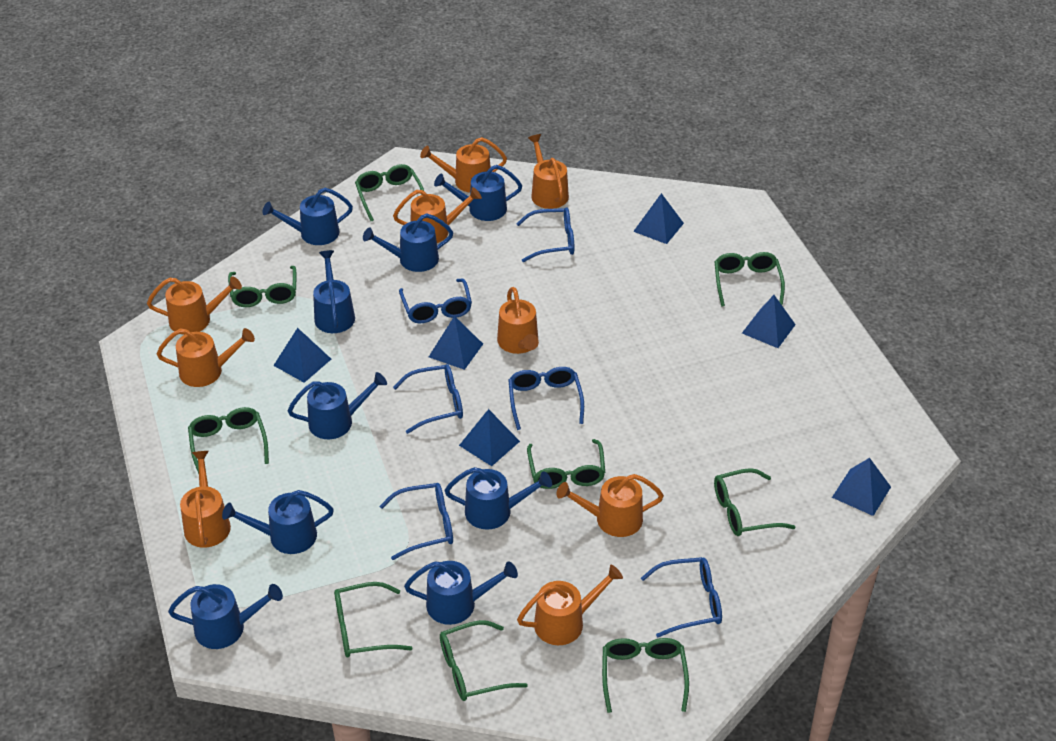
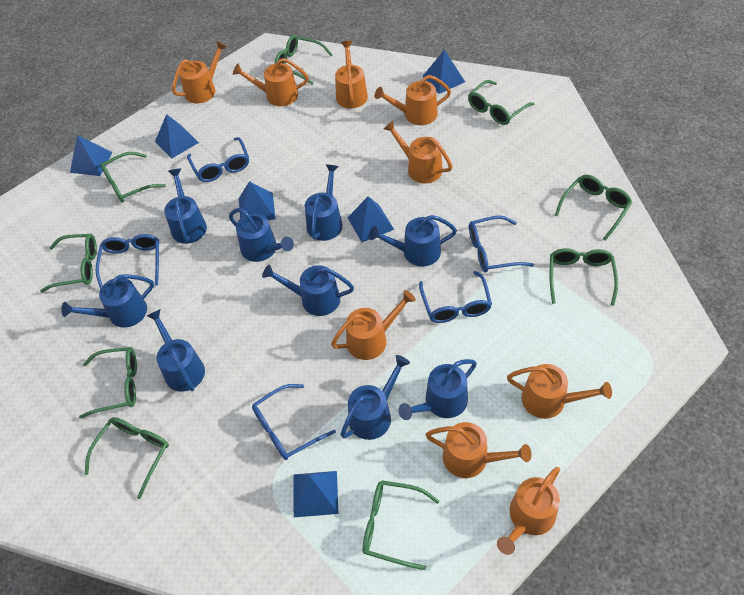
blue glasses: 6 -> 5

